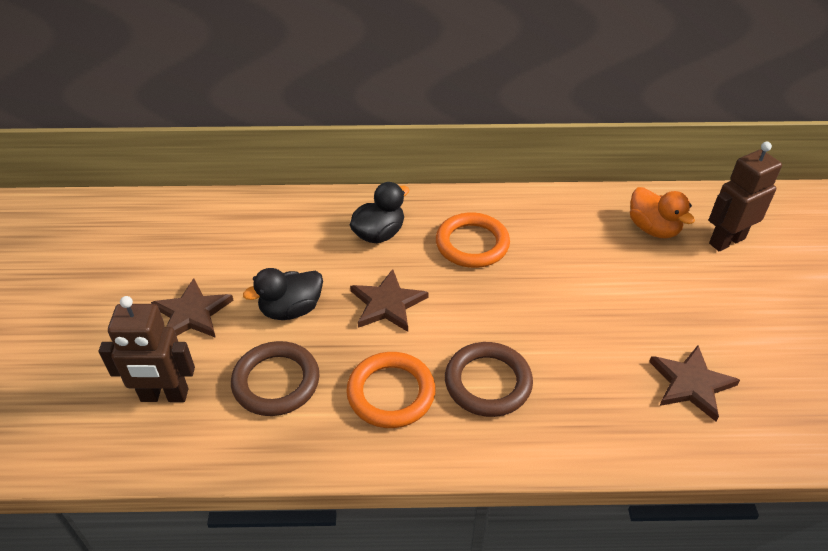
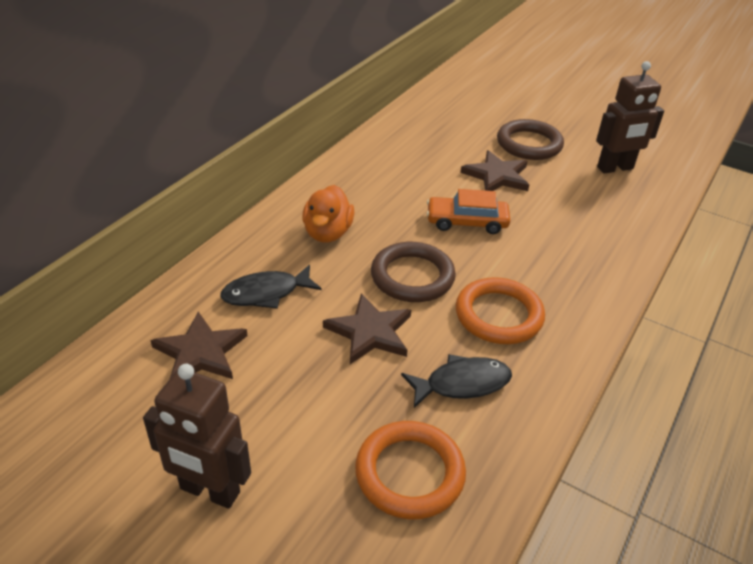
black duck: 2 -> 0
black fish: 0 -> 2
orange car: 0 -> 1

